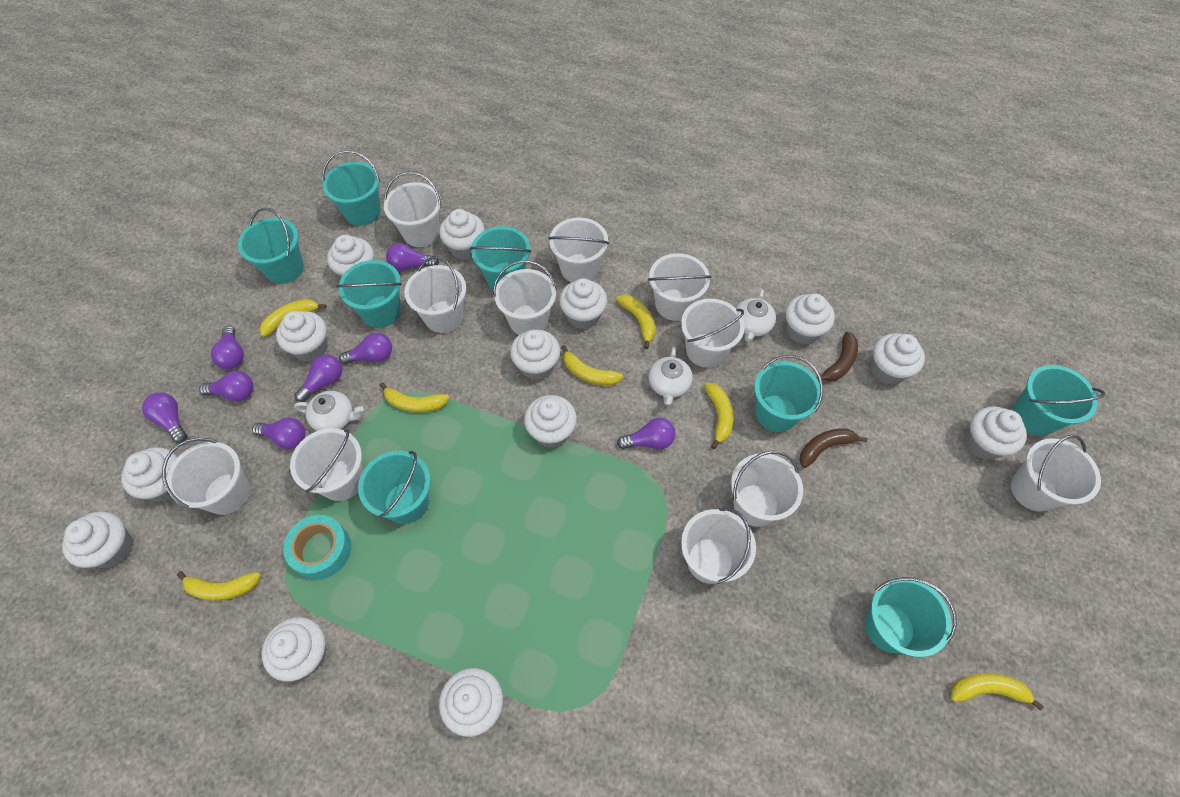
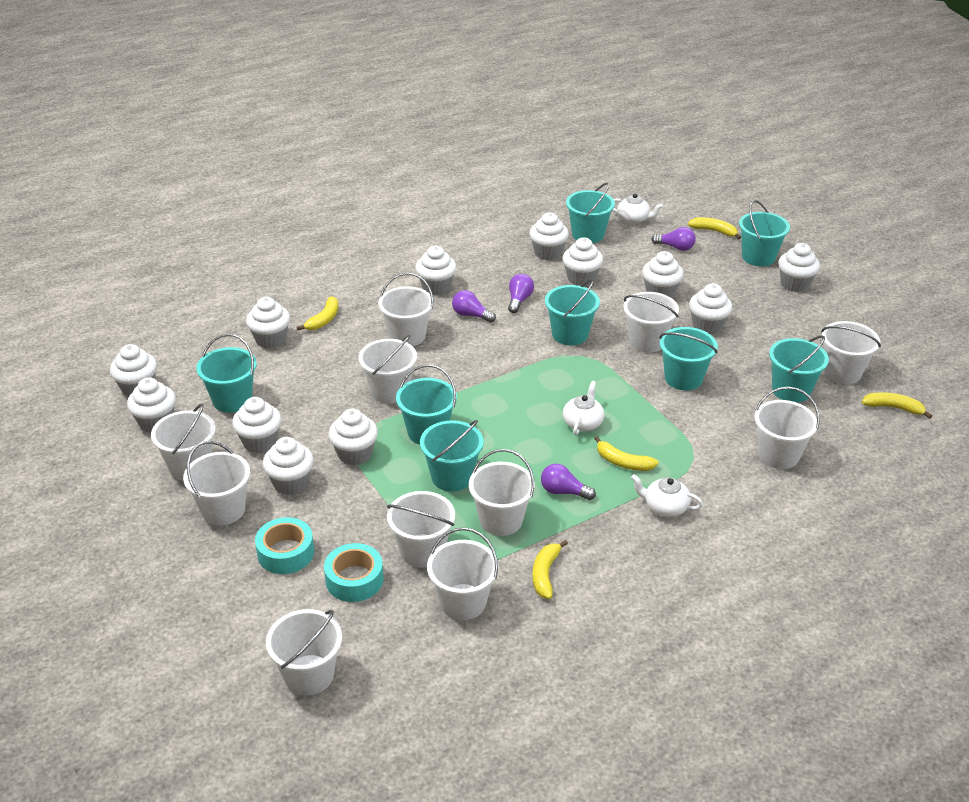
brown banana: 2 -> 0
purple light bulb: 8 -> 4
turquoise tape: 1 -> 2
white cupcake: 13 -> 12
yellow banana: 7 -> 5

